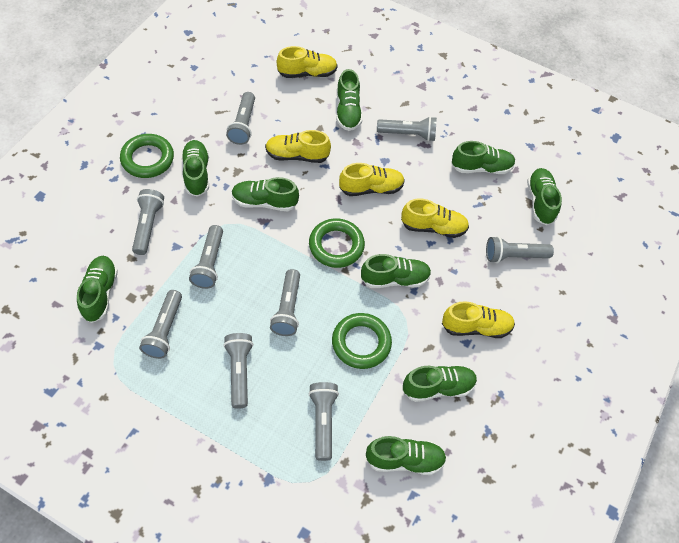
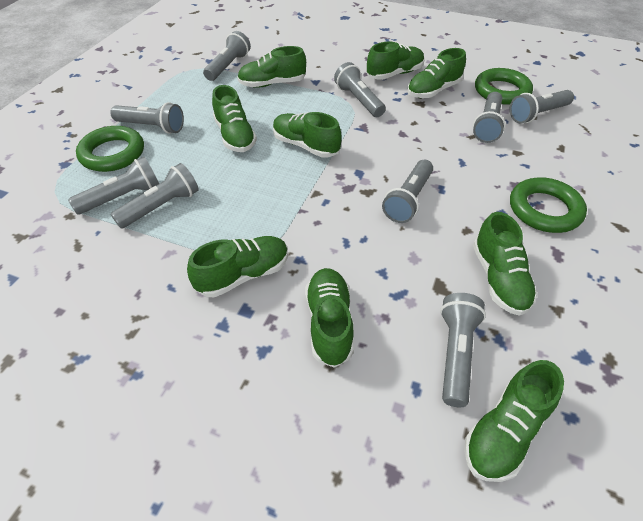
yellow shoe: 5 -> 0

